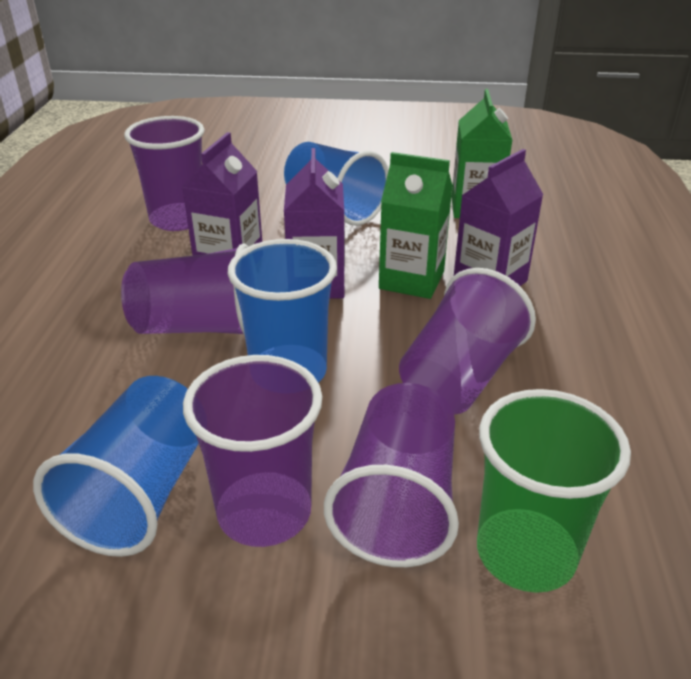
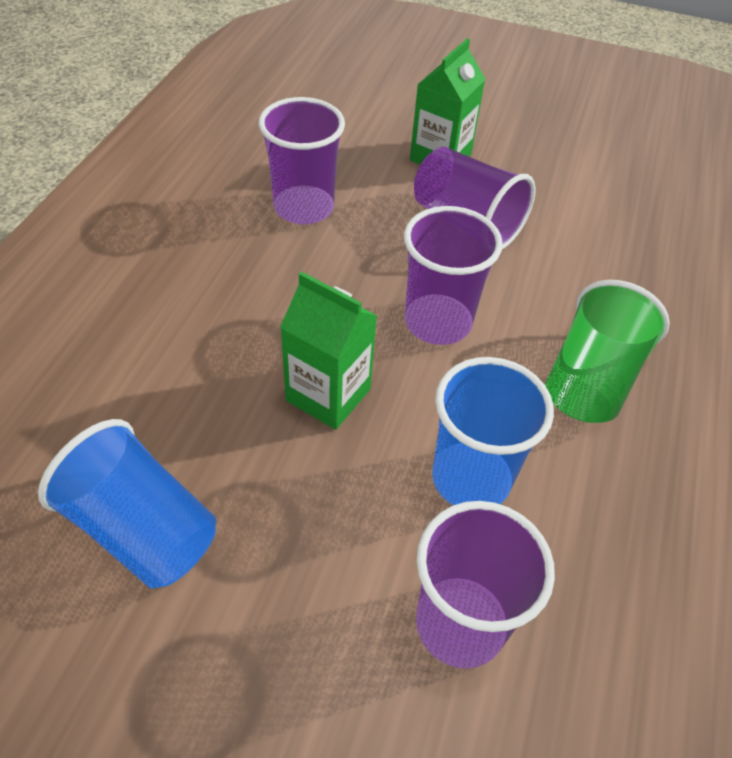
blue cup: 3 -> 2
purple carton: 3 -> 0
purple cup: 5 -> 4

